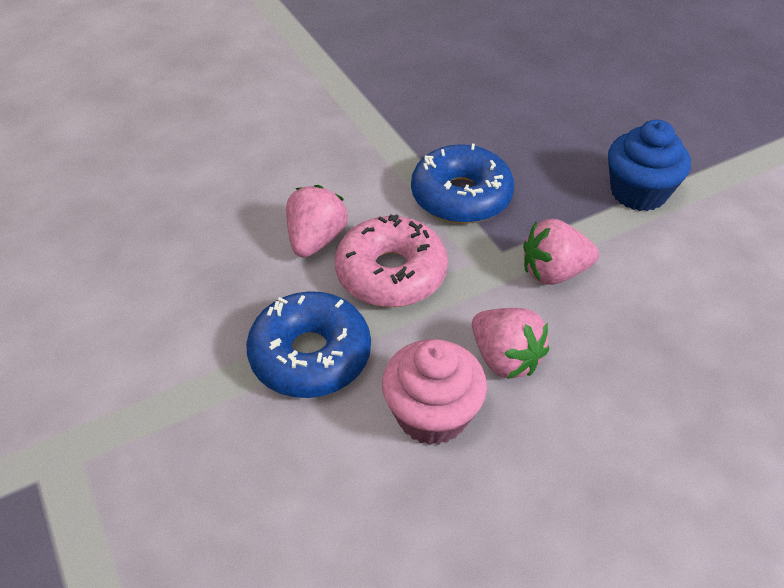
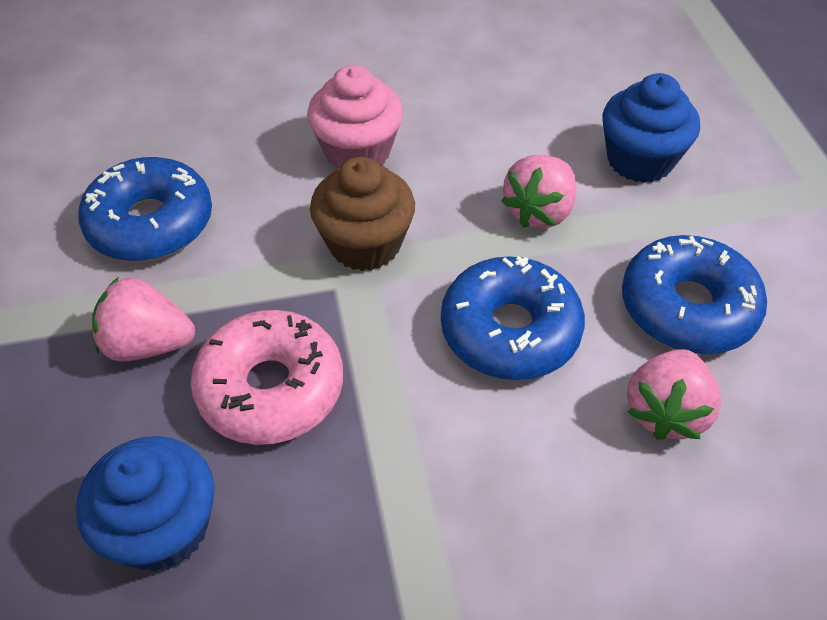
blue cupcake: 1 -> 2
blue donut: 2 -> 3
brown cupcake: 0 -> 1

